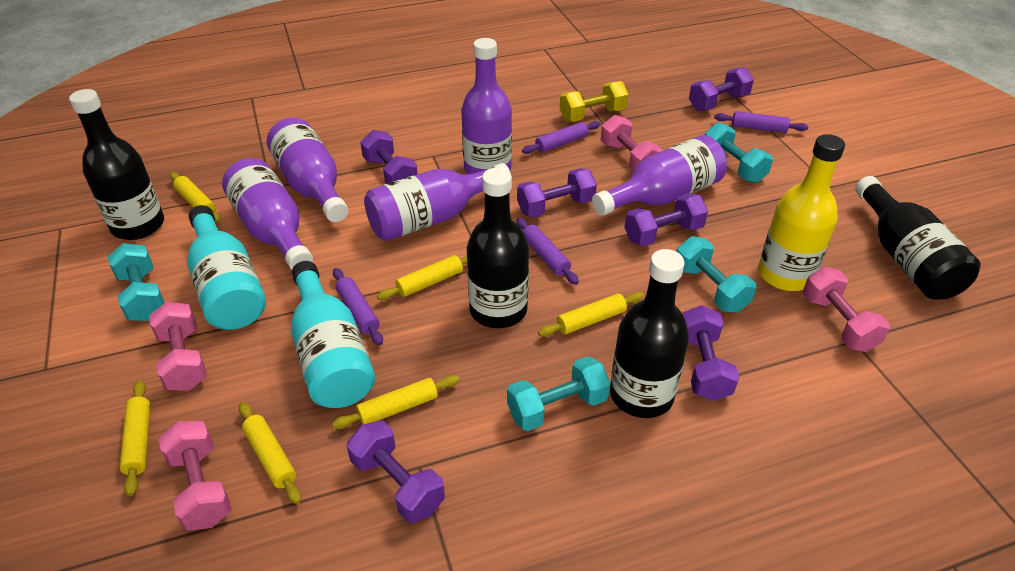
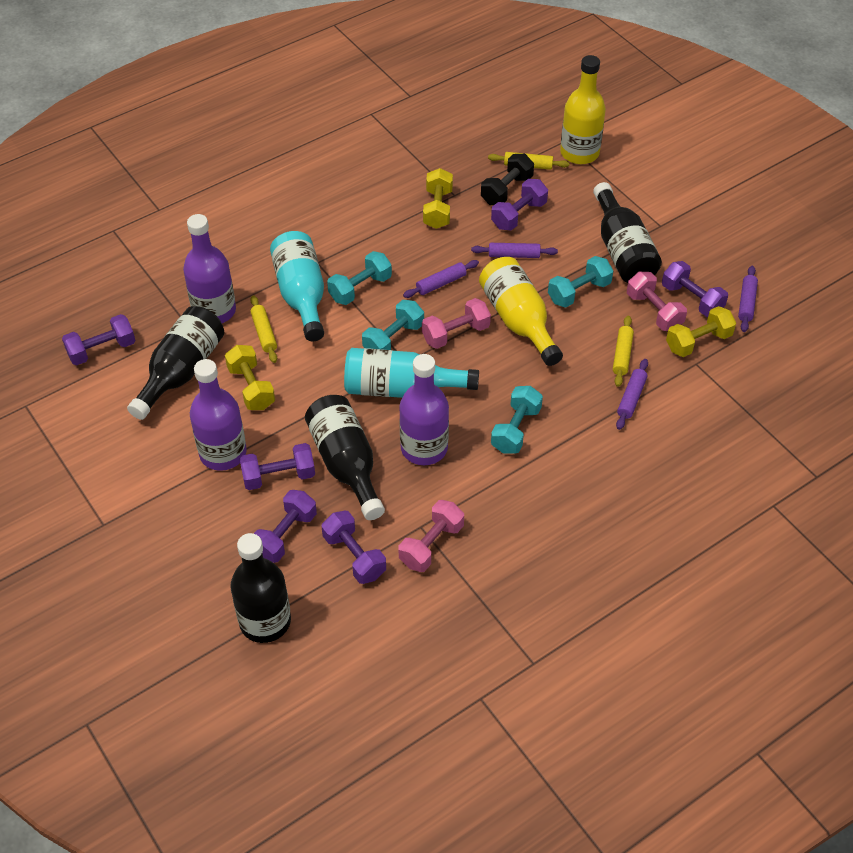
black dumbbell: 0 -> 1
pink dumbbell: 4 -> 3
purple bottle: 5 -> 3
yellow bottle: 1 -> 2
yellow dumbbell: 1 -> 3
yellow rolling pin: 6 -> 3

